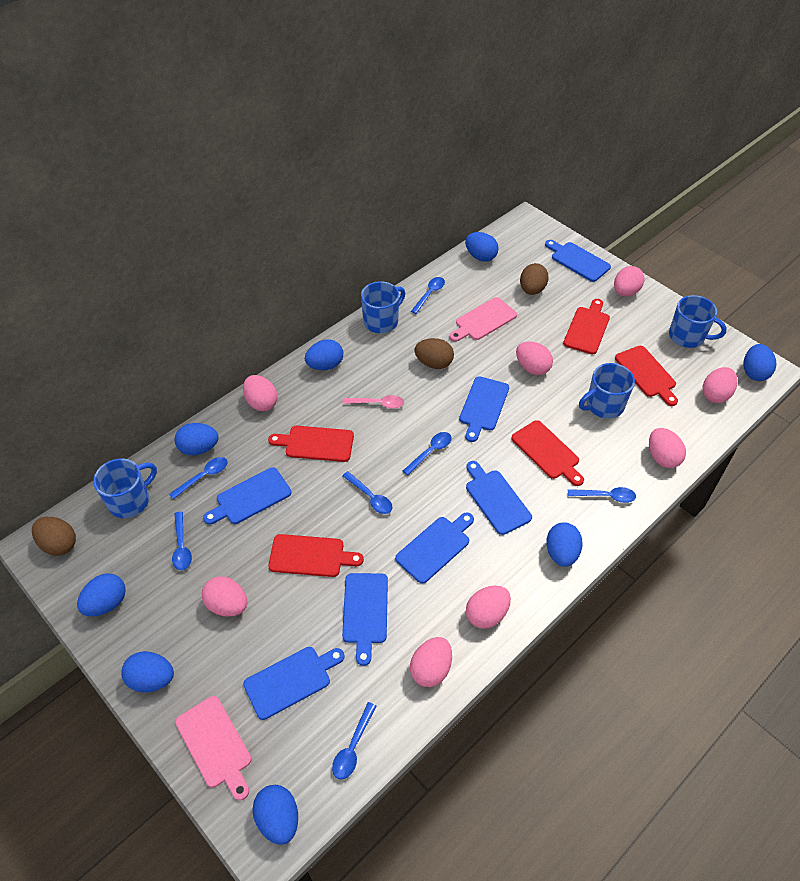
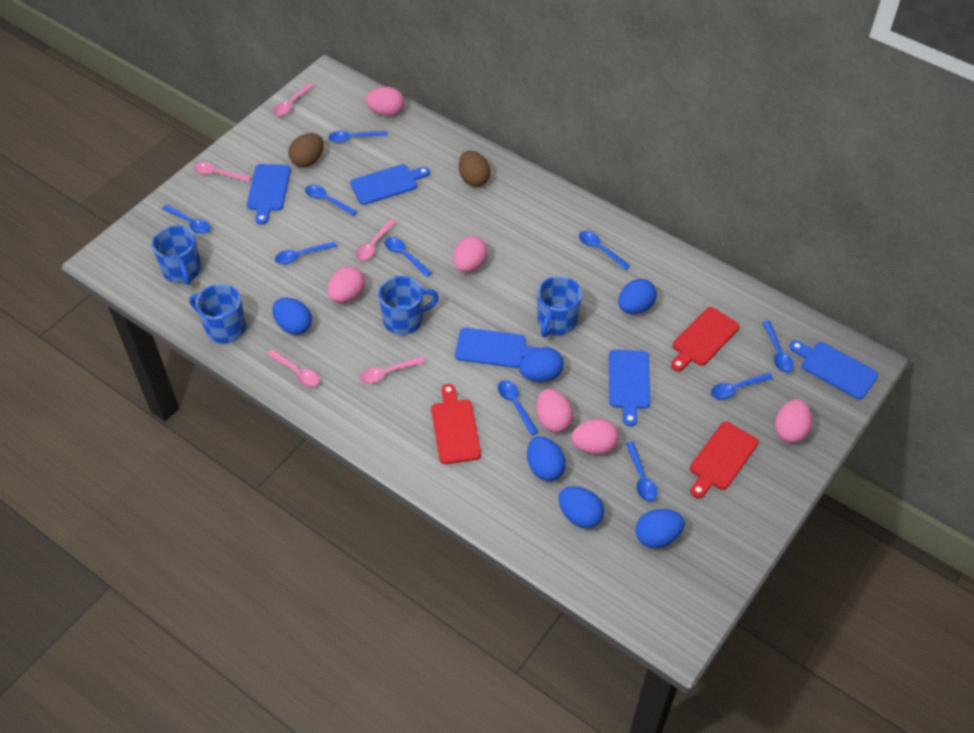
blue cutting board: 7 -> 5
blue egg: 8 -> 6
blue spoon: 7 -> 10
brown egg: 3 -> 2
pink cutting board: 2 -> 0
pink egg: 8 -> 6
pink spoon: 1 -> 5
red cutting board: 5 -> 3

